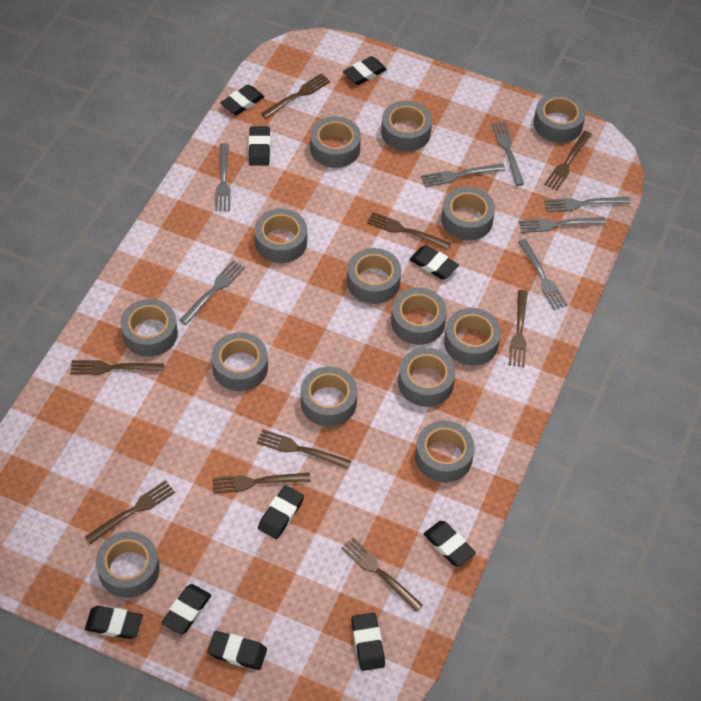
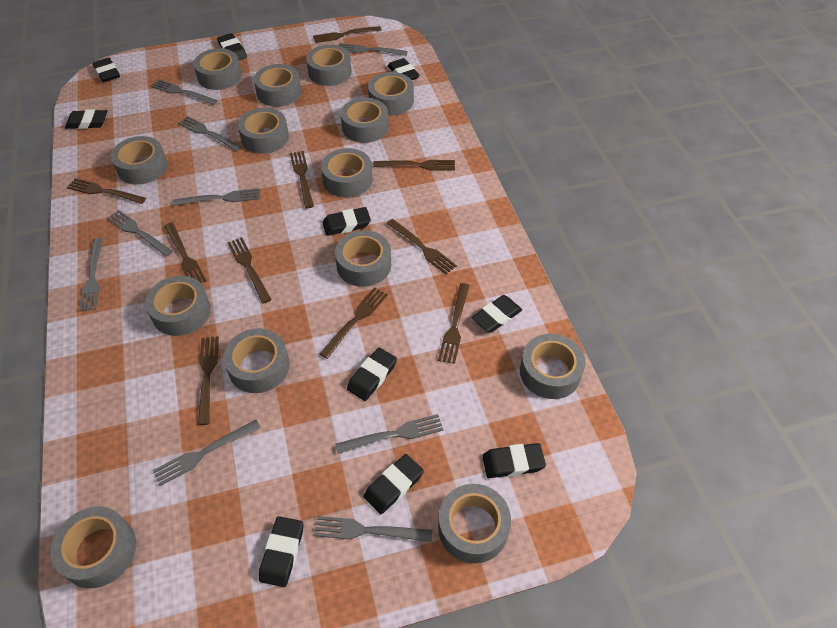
brown fork: 9 -> 10
grey fork: 7 -> 9

